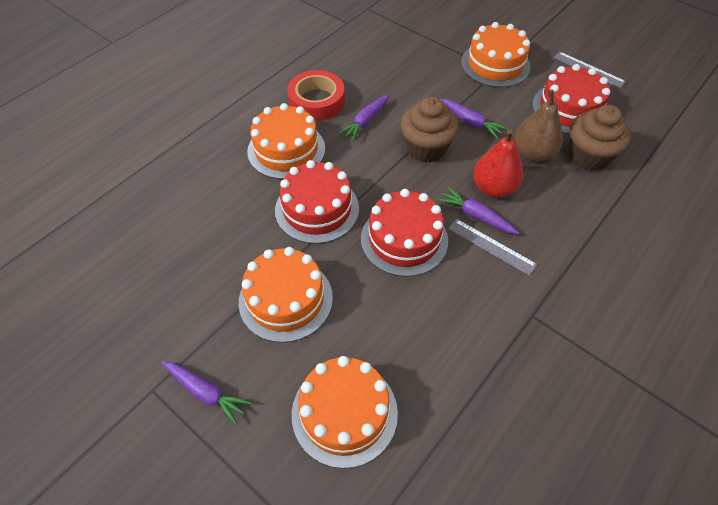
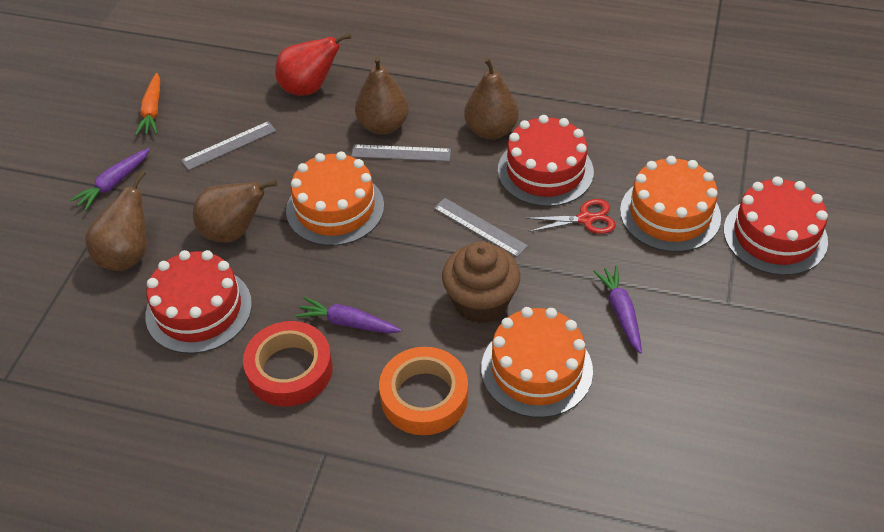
brown cupcake: 2 -> 1
brown pear: 1 -> 4
grey ruler: 2 -> 3
orange cake: 4 -> 3
orange carrot: 0 -> 1
orange tape: 0 -> 1
purple carrot: 4 -> 3
red scissors: 0 -> 1

